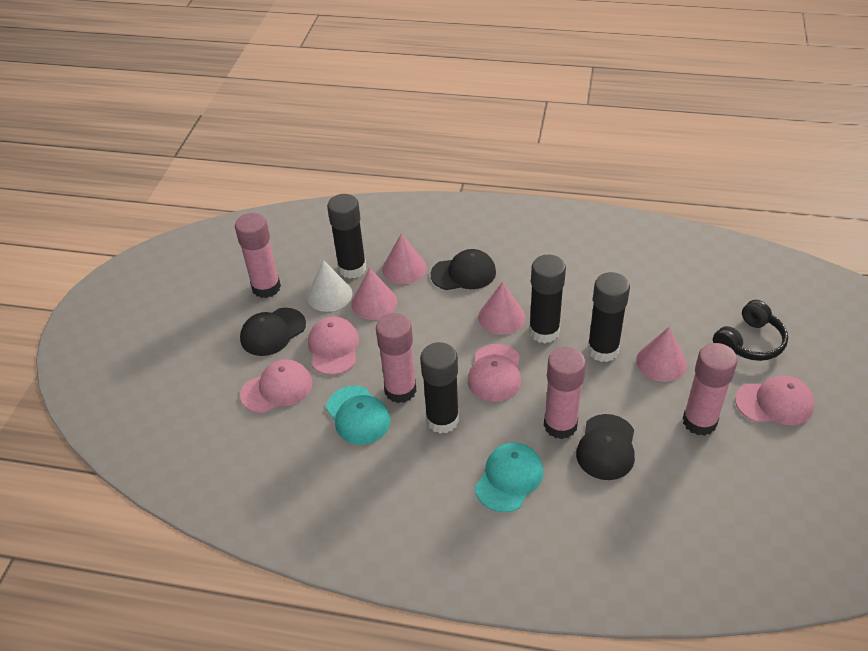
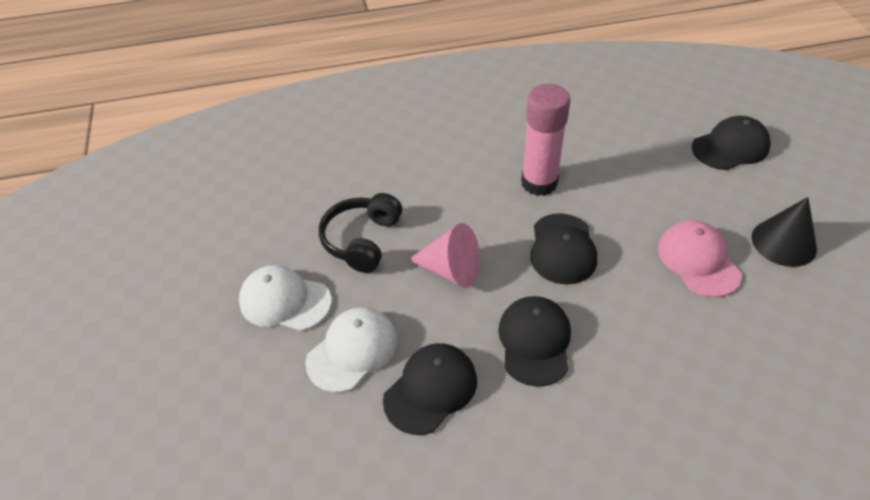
black cap: 3 -> 4
black cone: 0 -> 1
black glue stick: 4 -> 0
pink cap: 4 -> 1
pink cone: 4 -> 1
pink glue stick: 4 -> 1
turquoise cap: 2 -> 0
white cap: 0 -> 2
white cone: 1 -> 0

